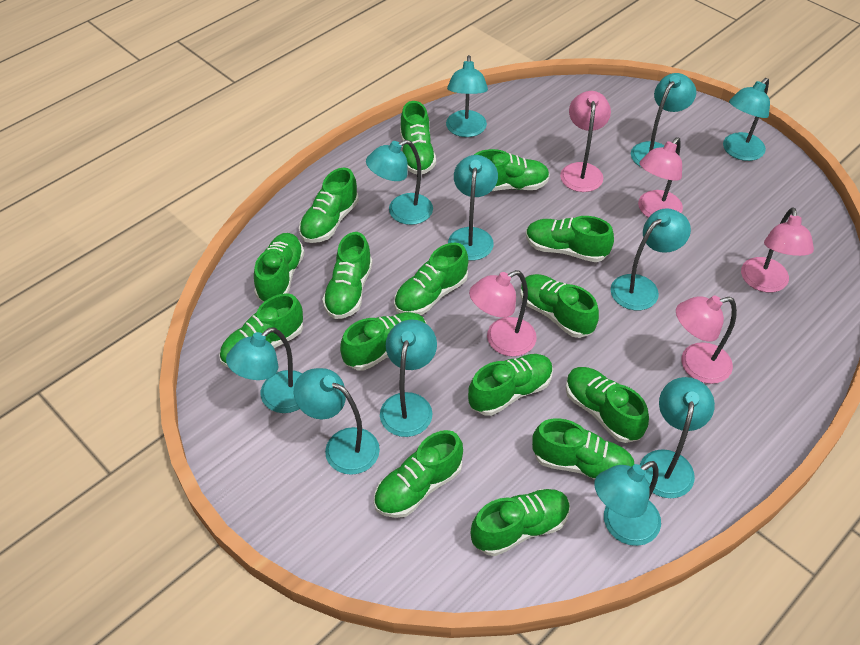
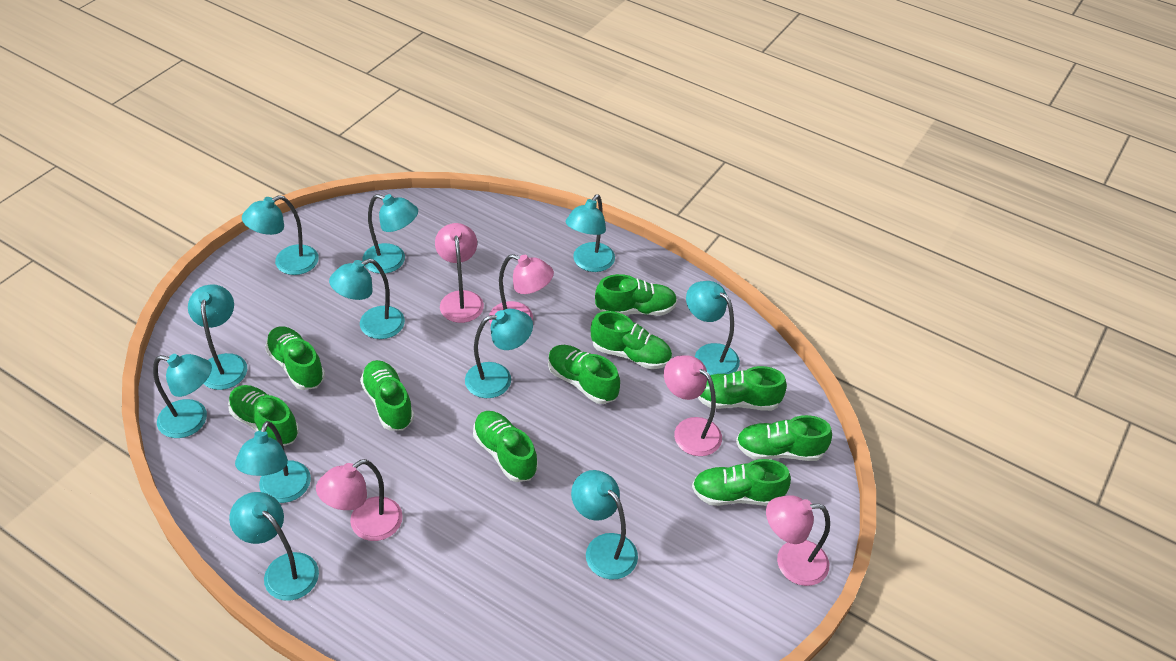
green shoe: 15 -> 10

